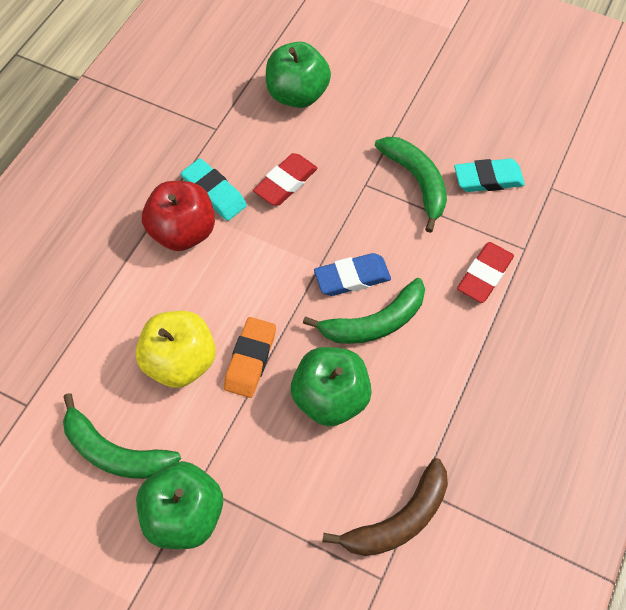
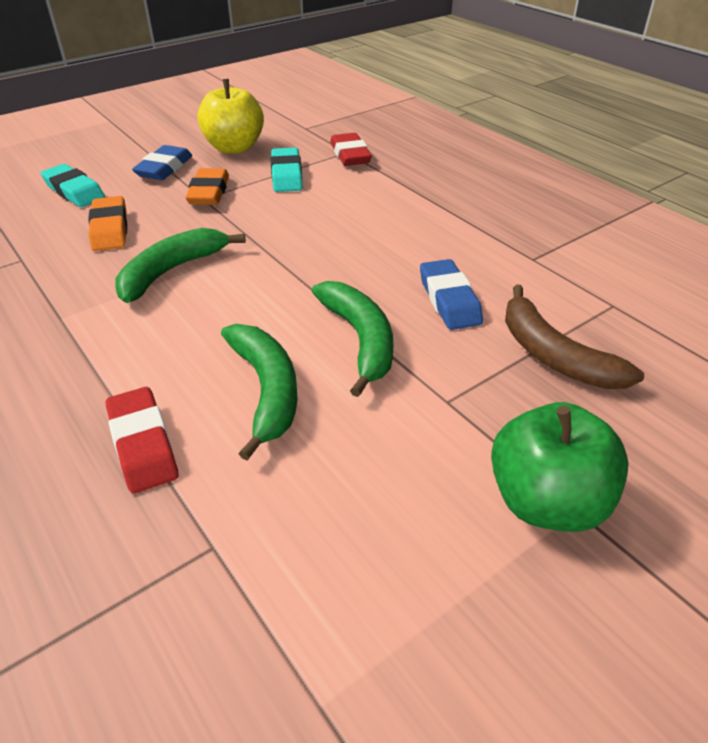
blue eraser: 1 -> 2
green apple: 3 -> 1
orange eraser: 1 -> 2
red apple: 1 -> 0

